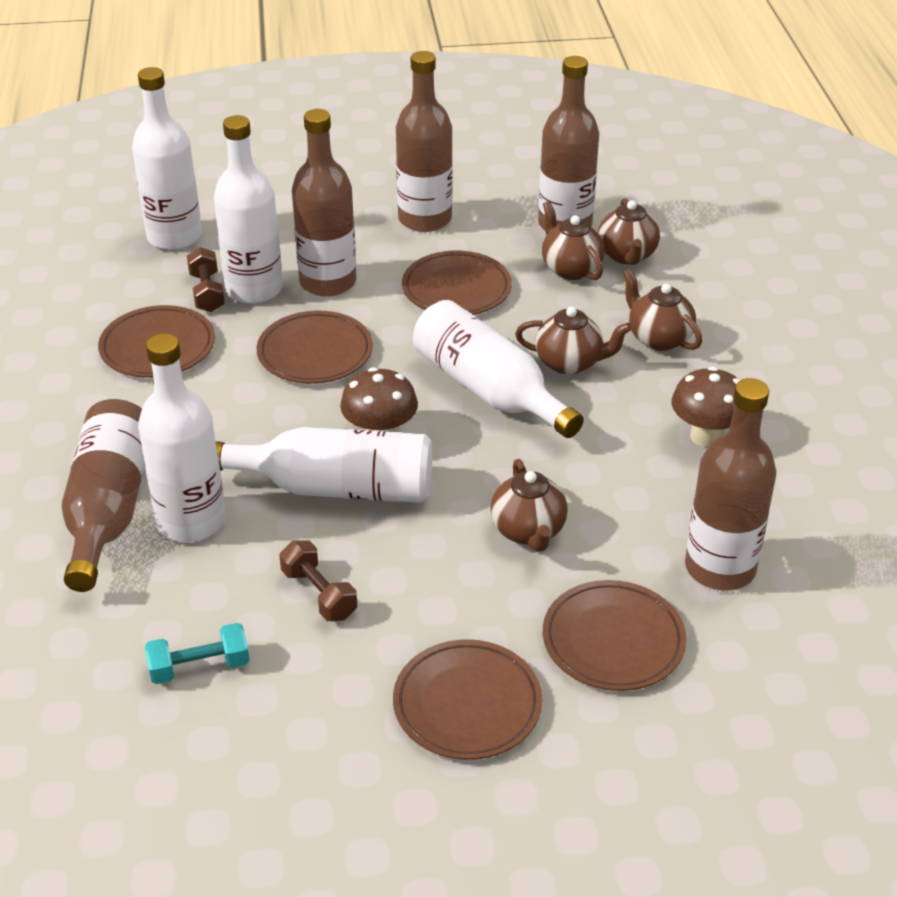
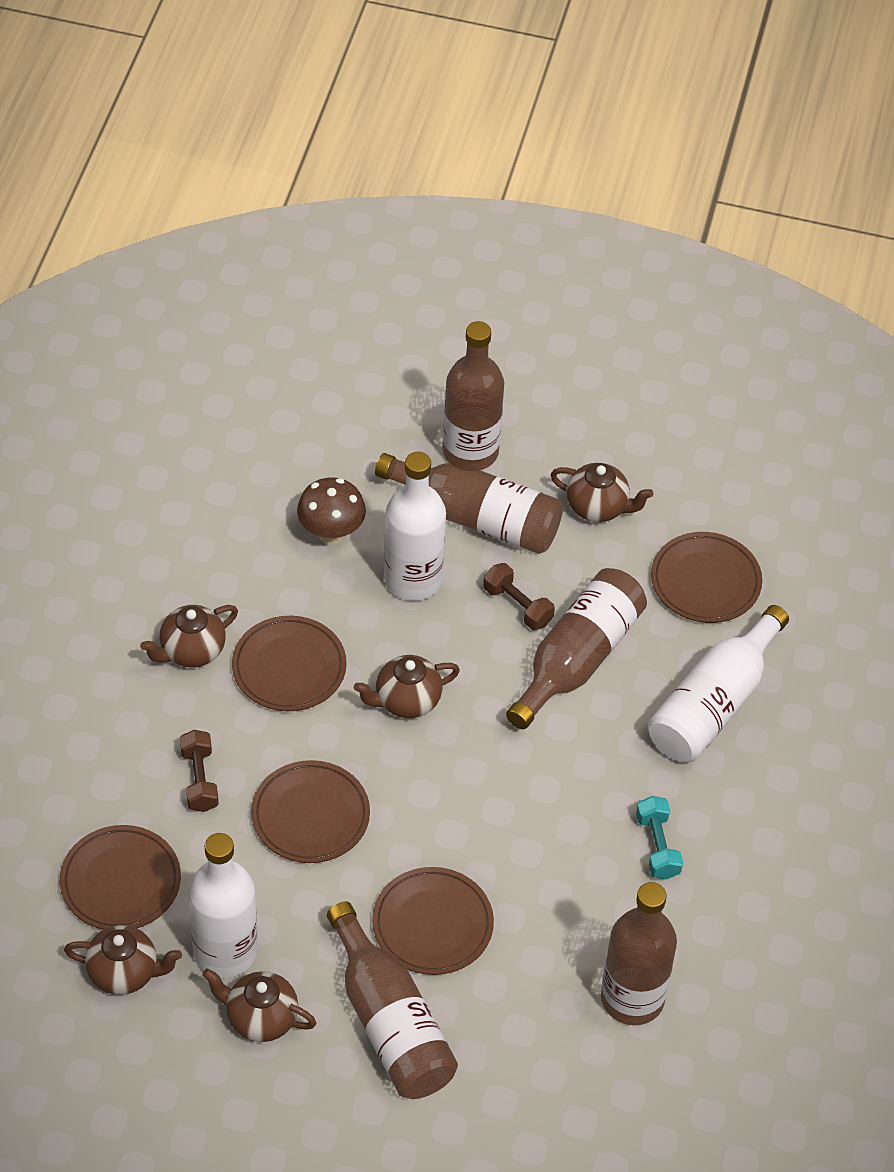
brown mushroom: 2 -> 1
white bottle: 5 -> 3

